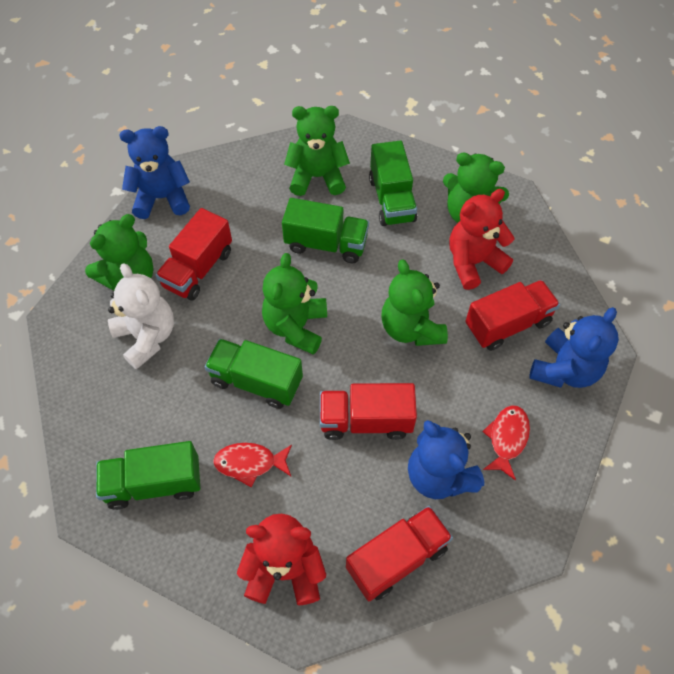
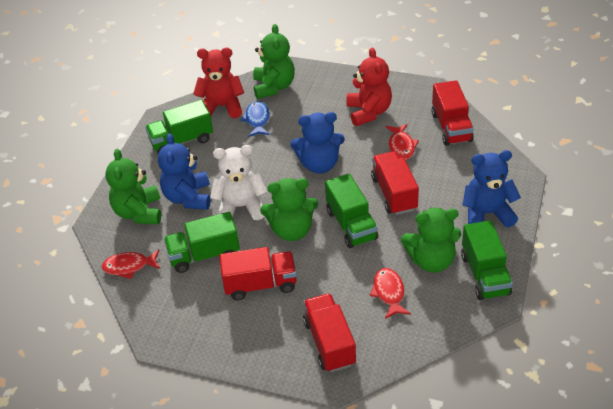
blue fish: 0 -> 1
green teddy bear: 5 -> 4
red fish: 2 -> 3

